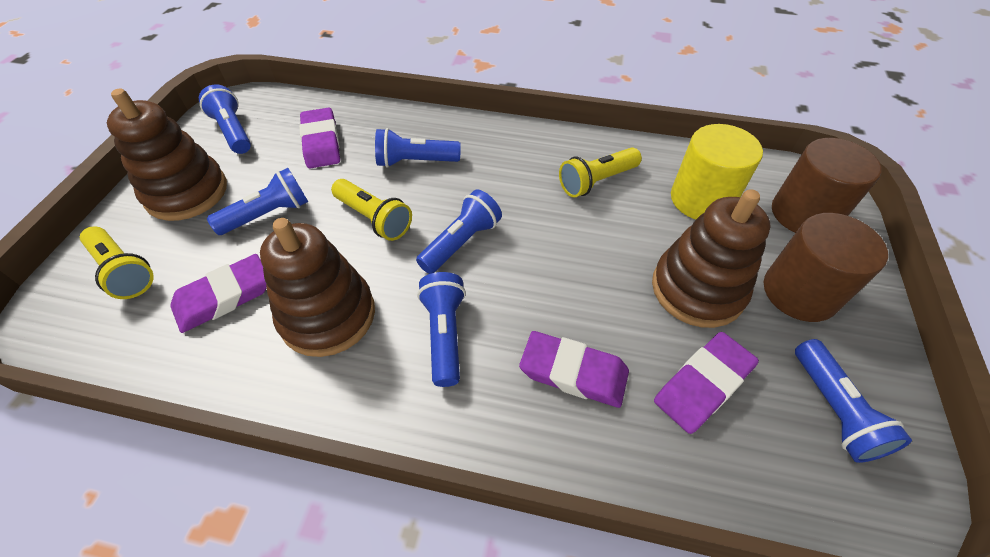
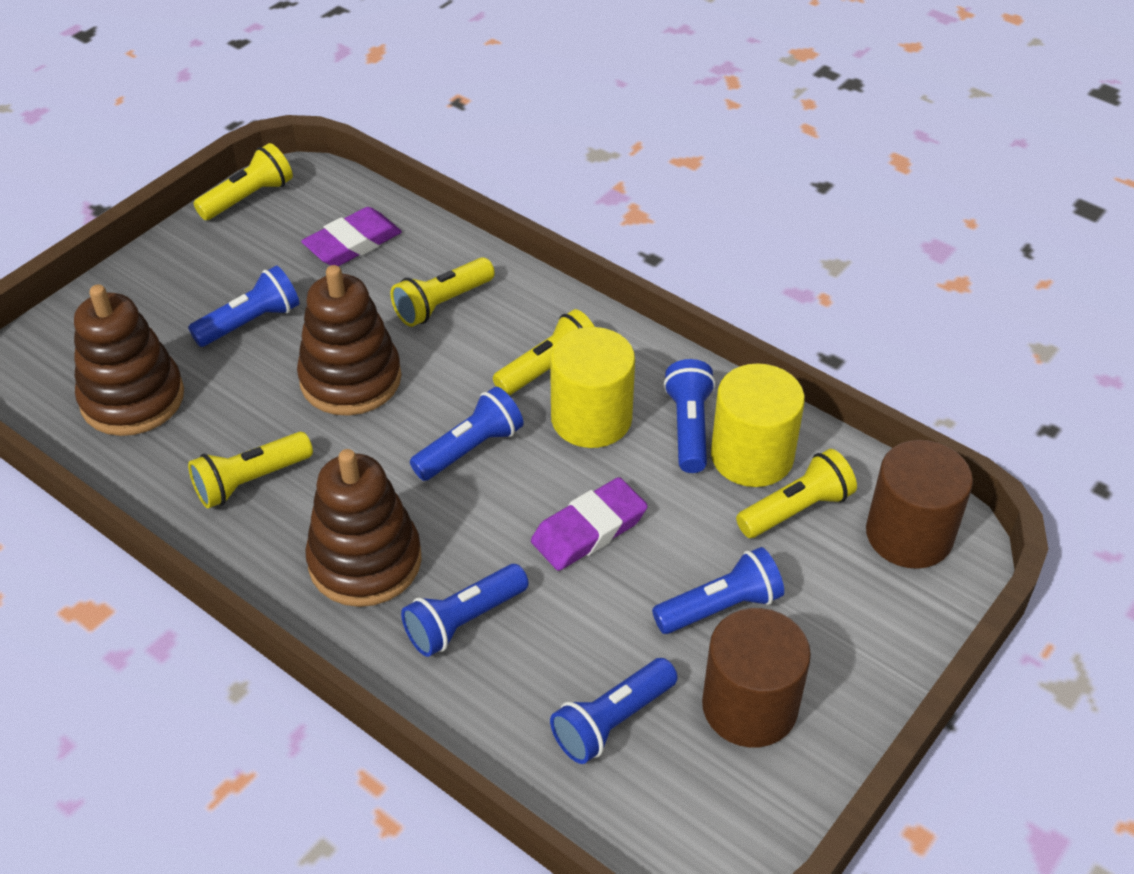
purple eraser: 4 -> 2
yellow cylinder: 1 -> 2
yellow flashlight: 3 -> 5

